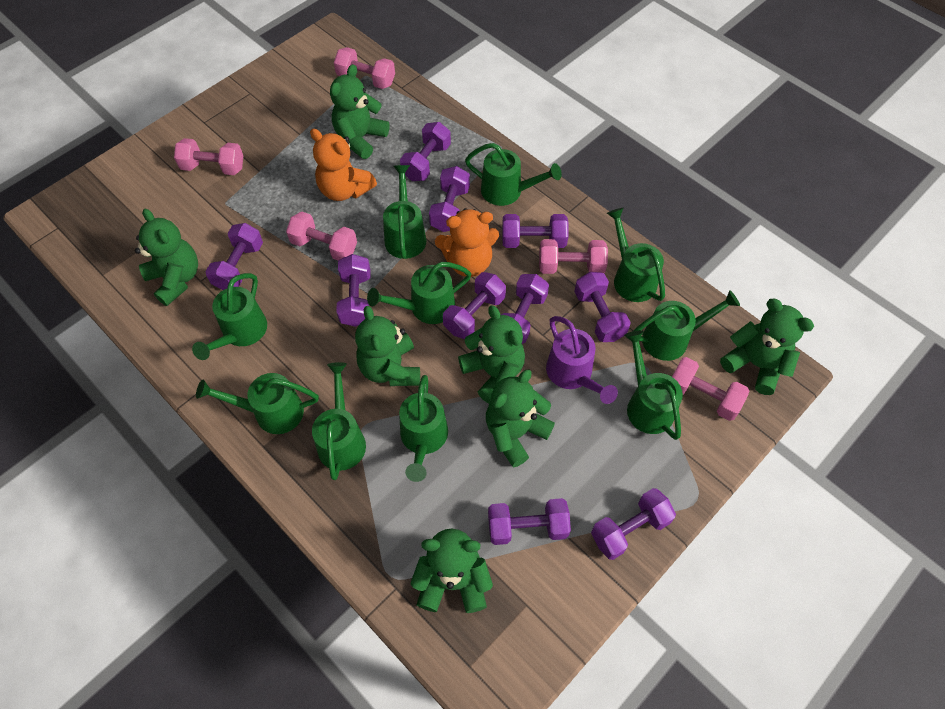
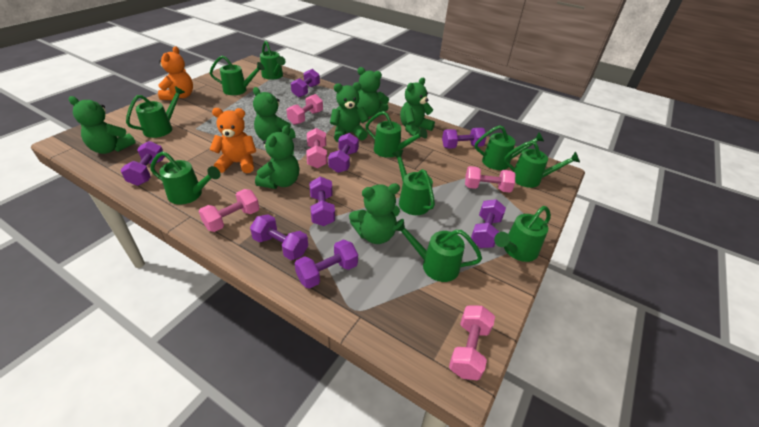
purple dumbbell: 10 -> 8
purple watering can: 1 -> 0

